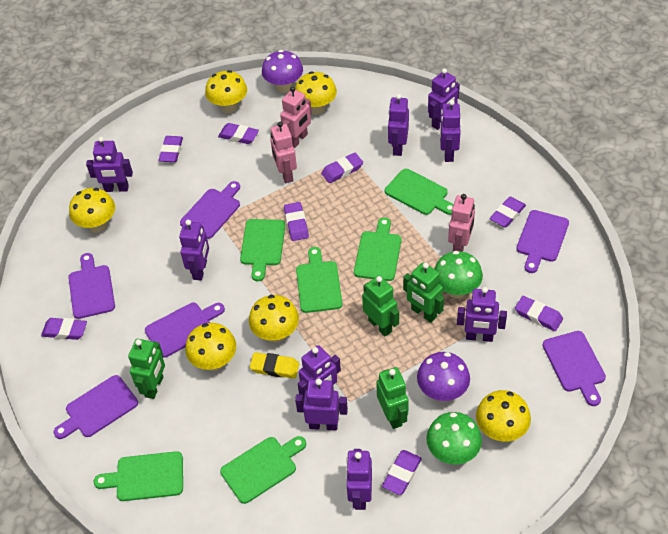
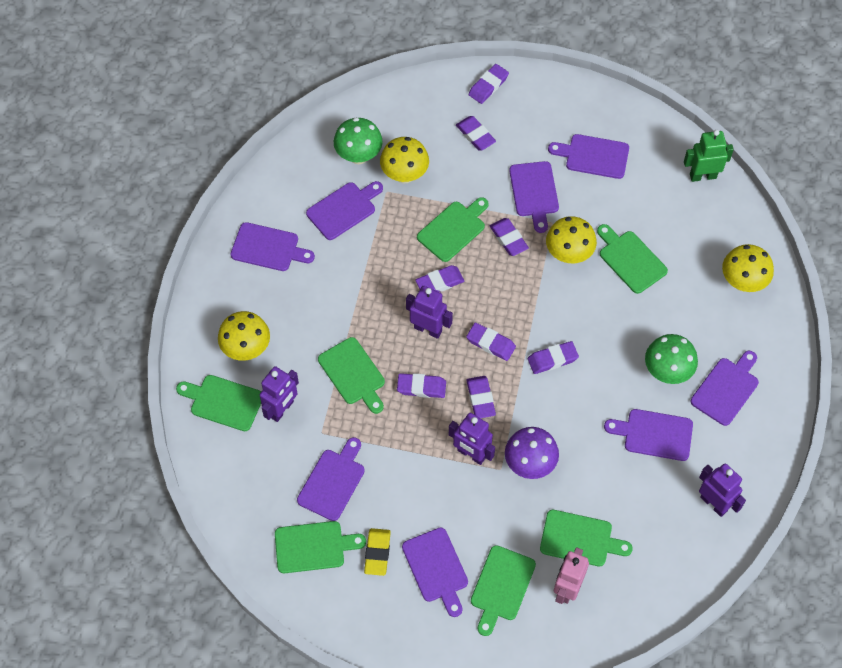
green cutting board: 6 -> 7
green robot: 4 -> 1
pink robot: 3 -> 1
purple cutting board: 6 -> 8
purple mushroom: 2 -> 1
purple robot: 9 -> 4
yellow mushroom: 6 -> 4

